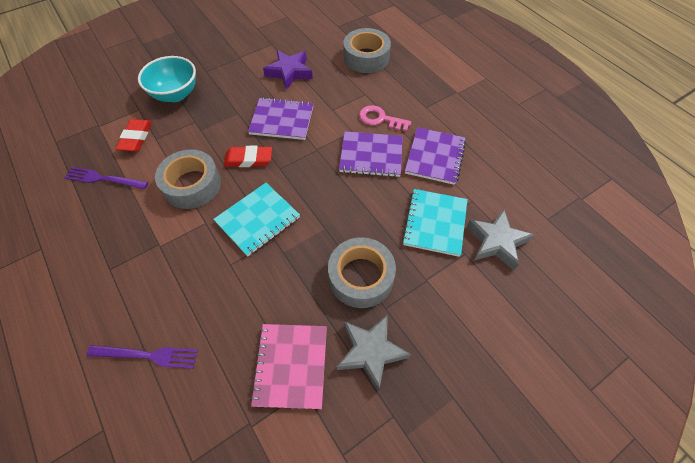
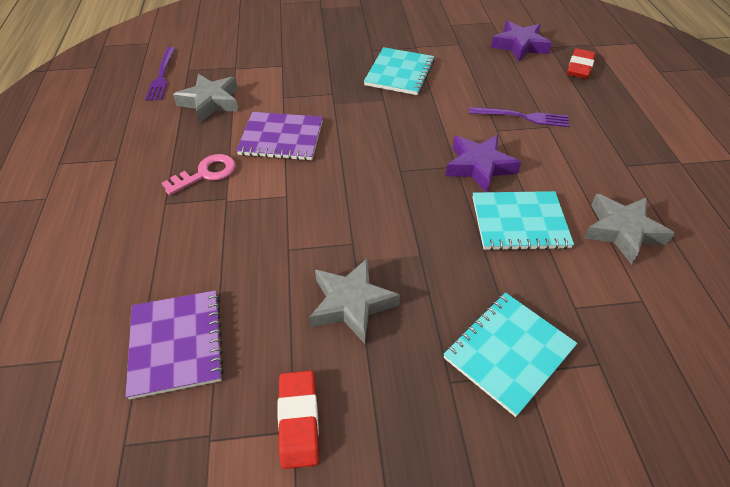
grey star: 2 -> 3
grey tape: 3 -> 0
pink notebook: 1 -> 0
purple notebook: 3 -> 2
purple star: 1 -> 2
turquoise bowl: 1 -> 0
turquoise notebook: 2 -> 3

